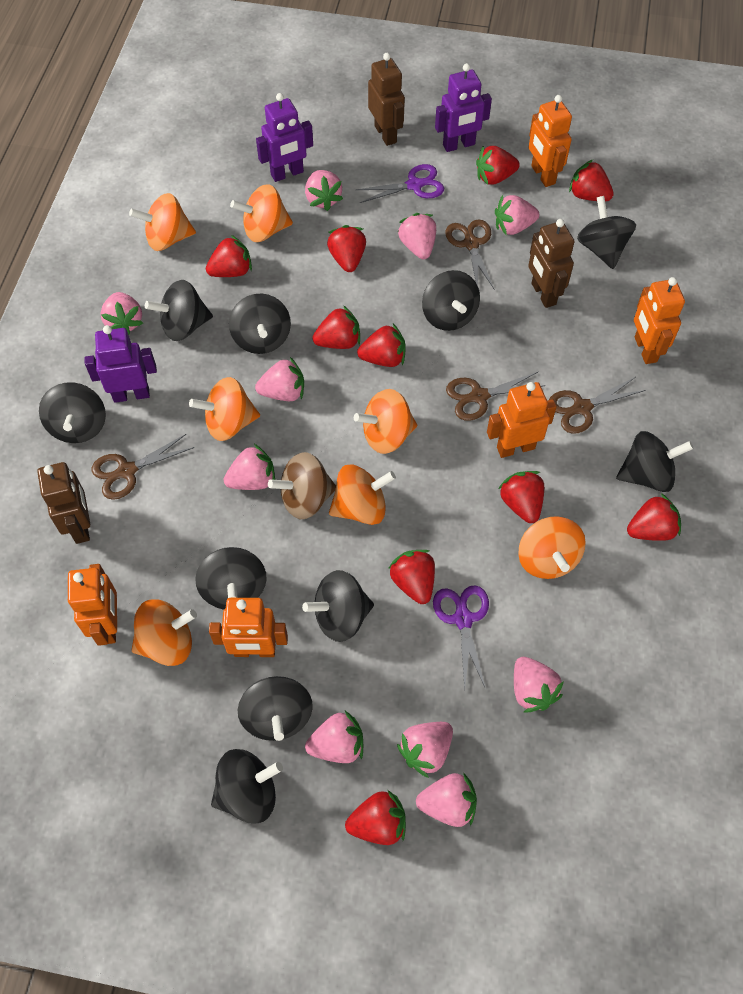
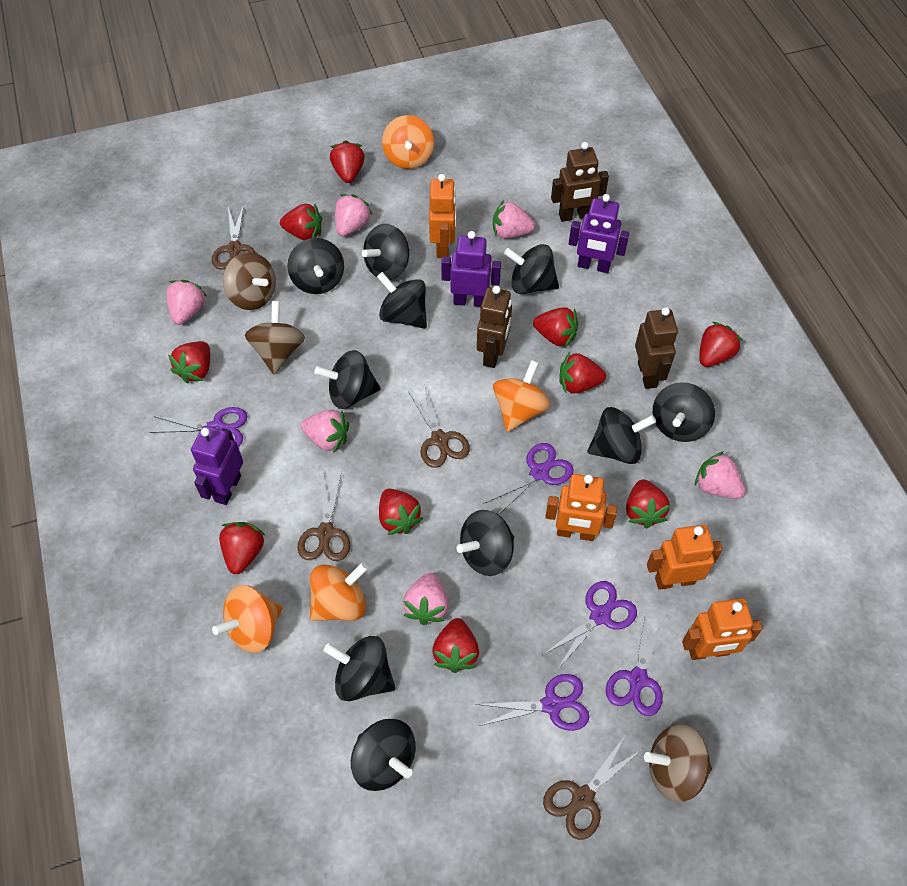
brown spinning top: 1 -> 3
orange robot: 5 -> 4
orange spinning top: 7 -> 4
pink strawberry: 10 -> 6
purple scissors: 2 -> 5

